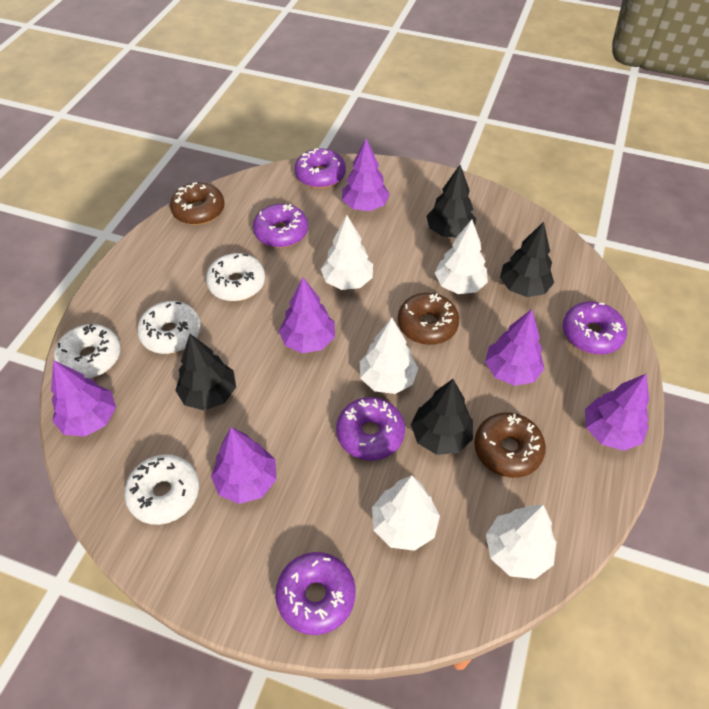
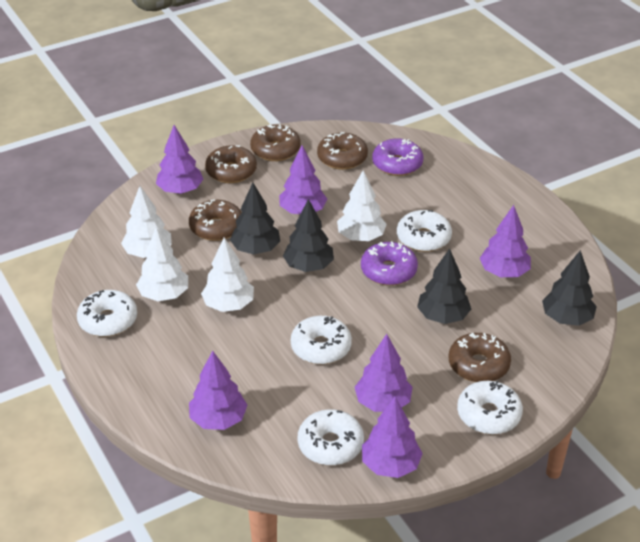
brown donut: 3 -> 5
purple donut: 5 -> 2
white donut: 4 -> 5
white tree: 5 -> 4

